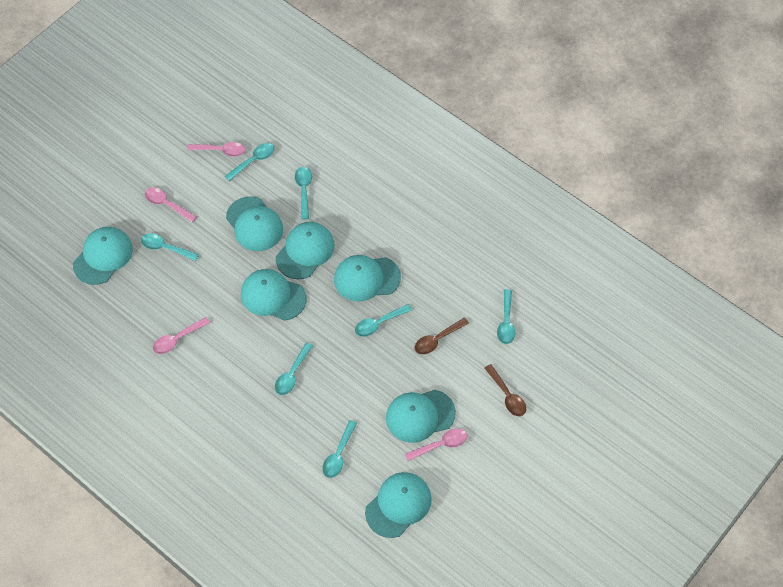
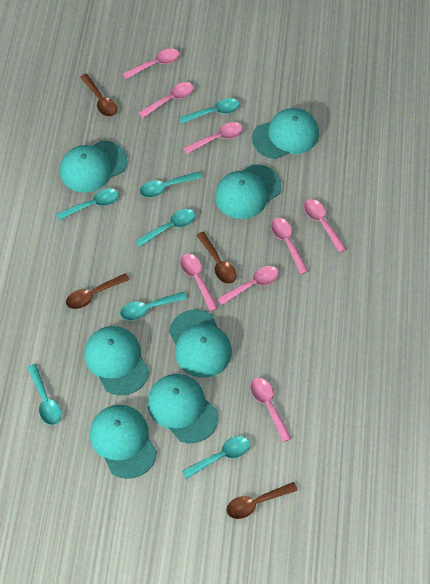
brown spoon: 2 -> 4
pink spoon: 4 -> 8

